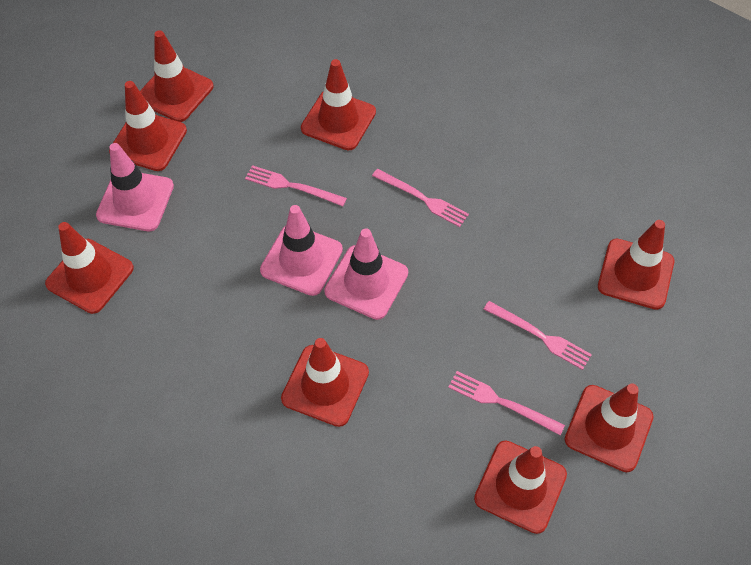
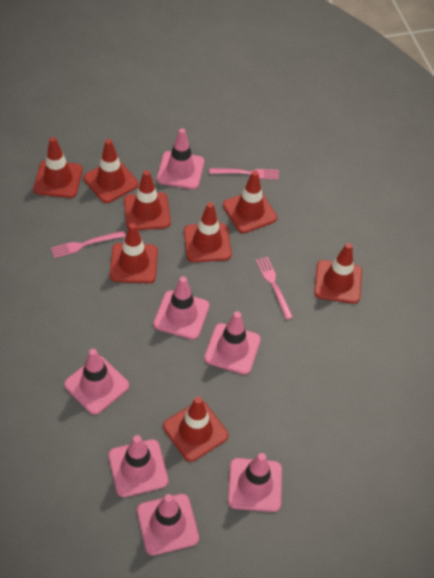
pink fork: 4 -> 3
pink traffic cone: 3 -> 7

